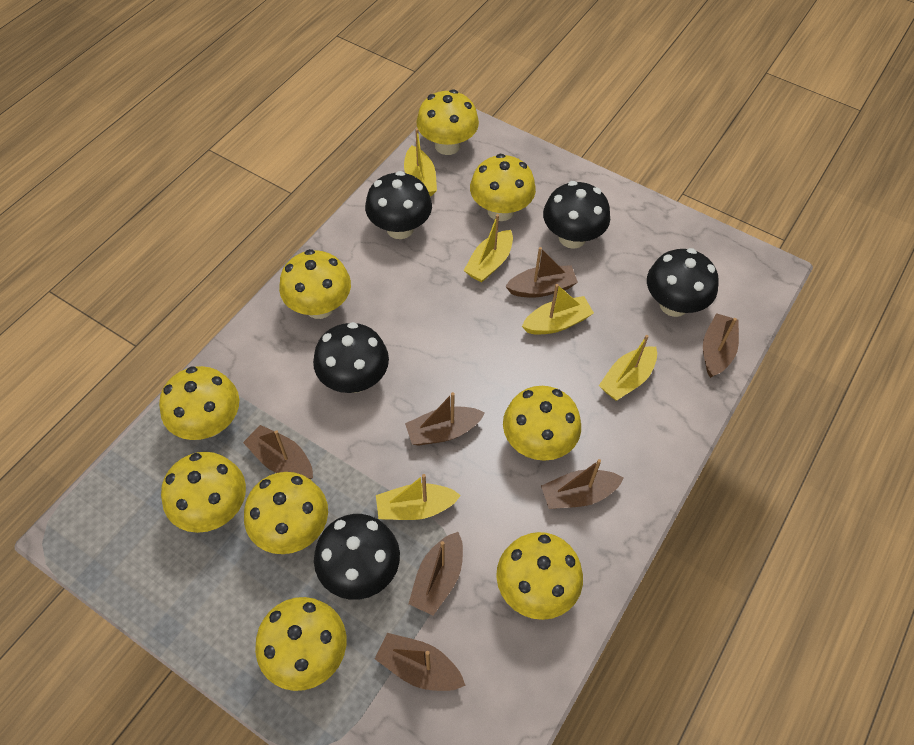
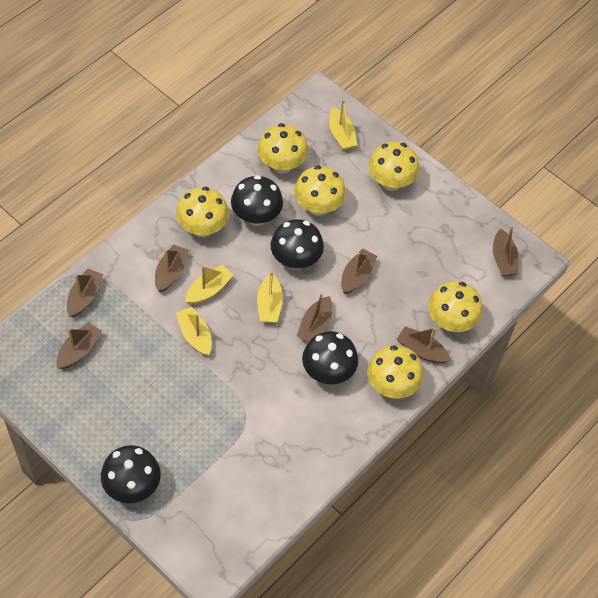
black mushroom: 5 -> 4
yellow boat: 5 -> 4
yellow mushroom: 9 -> 6

